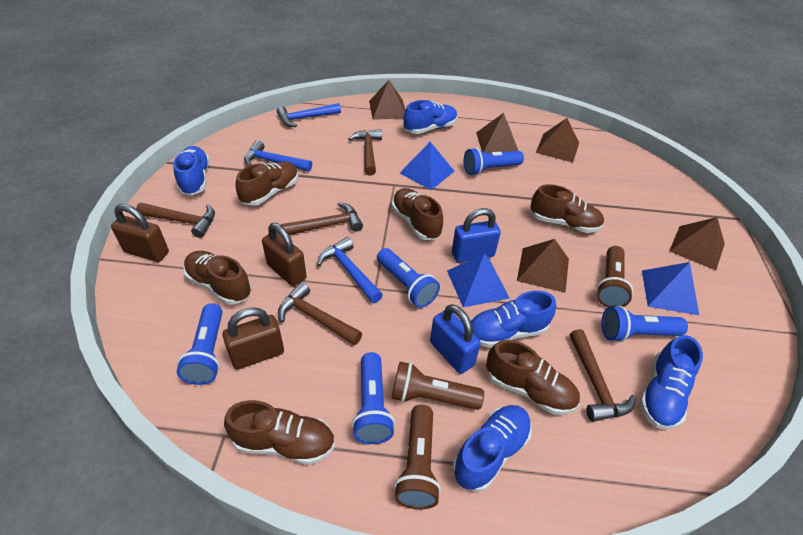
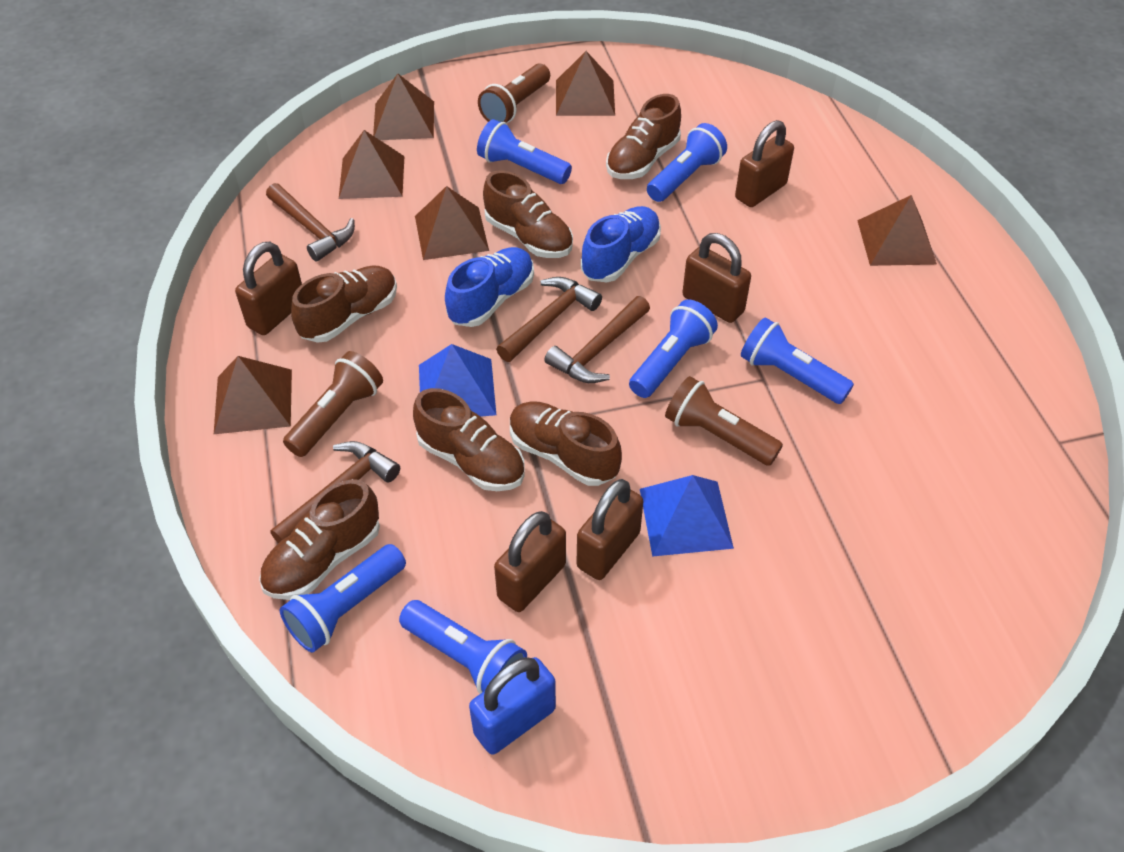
blue flashlight: 5 -> 6
blue hammer: 3 -> 0
blue padlock: 2 -> 1
blue pyramid: 3 -> 2
blue shoe: 5 -> 2
brown hammer: 5 -> 4
brown padlock: 3 -> 5
brown pyramid: 5 -> 6

